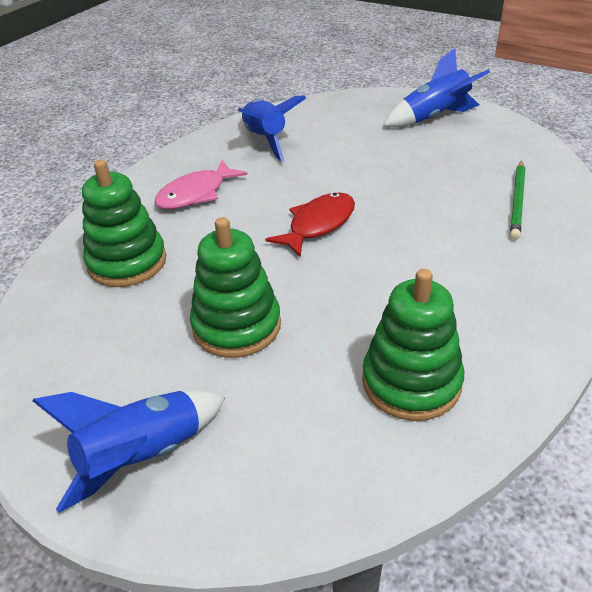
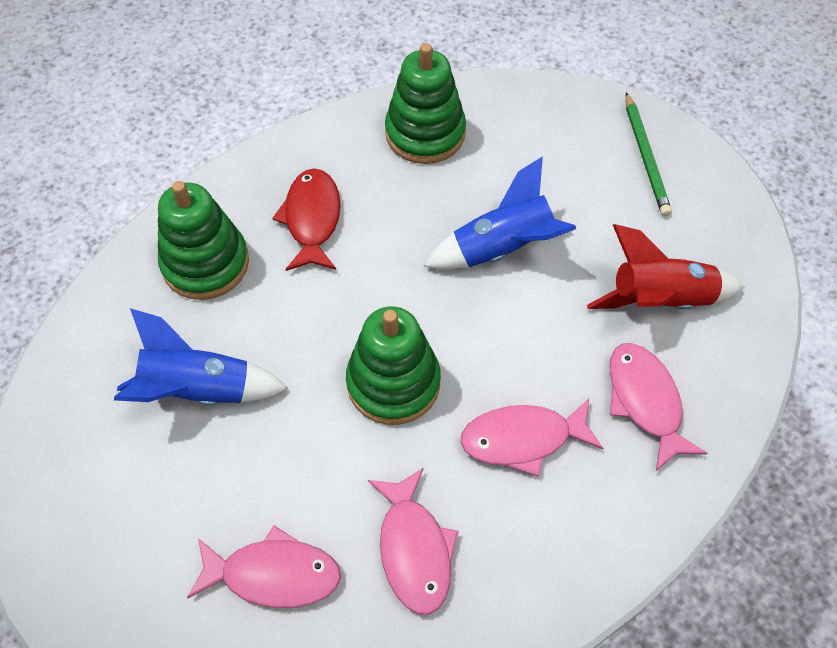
blue rocket: 3 -> 2
pink fish: 1 -> 4
red rocket: 0 -> 1

